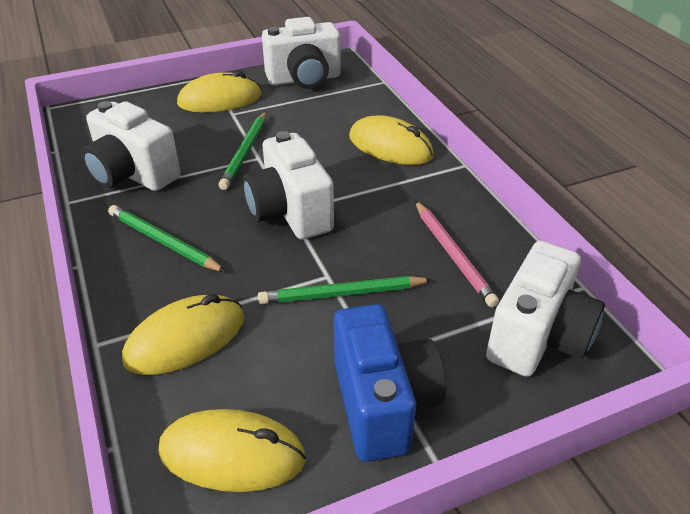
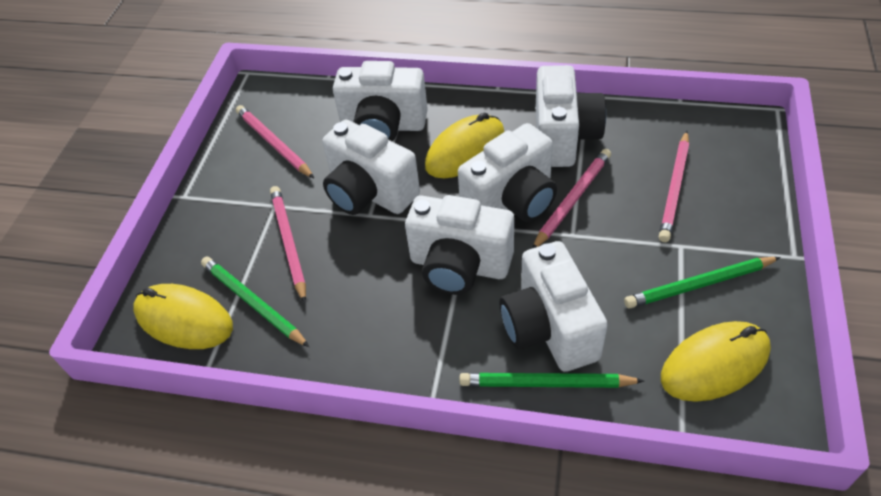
blue camera: 1 -> 0
pink pencil: 1 -> 4
white camera: 4 -> 6
yellow mouse: 4 -> 3

